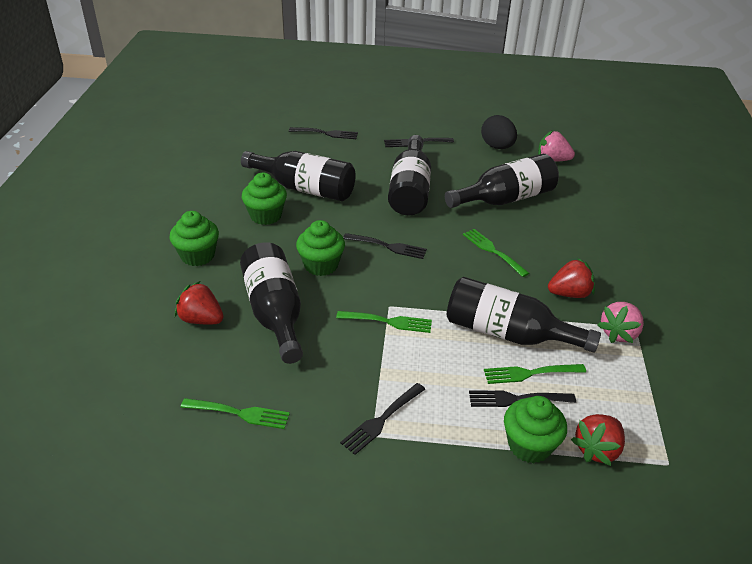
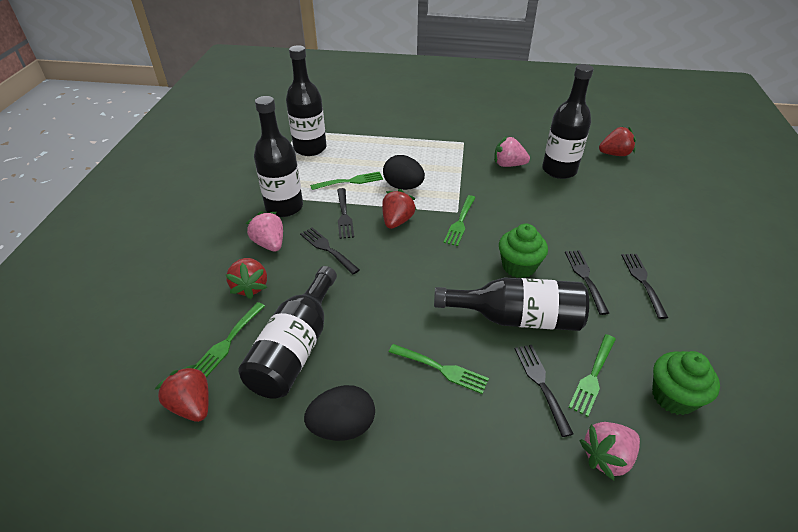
black egg: 1 -> 2
green cupcake: 4 -> 2
green fork: 4 -> 5
pink strawberry: 2 -> 3
red strawberry: 3 -> 4

